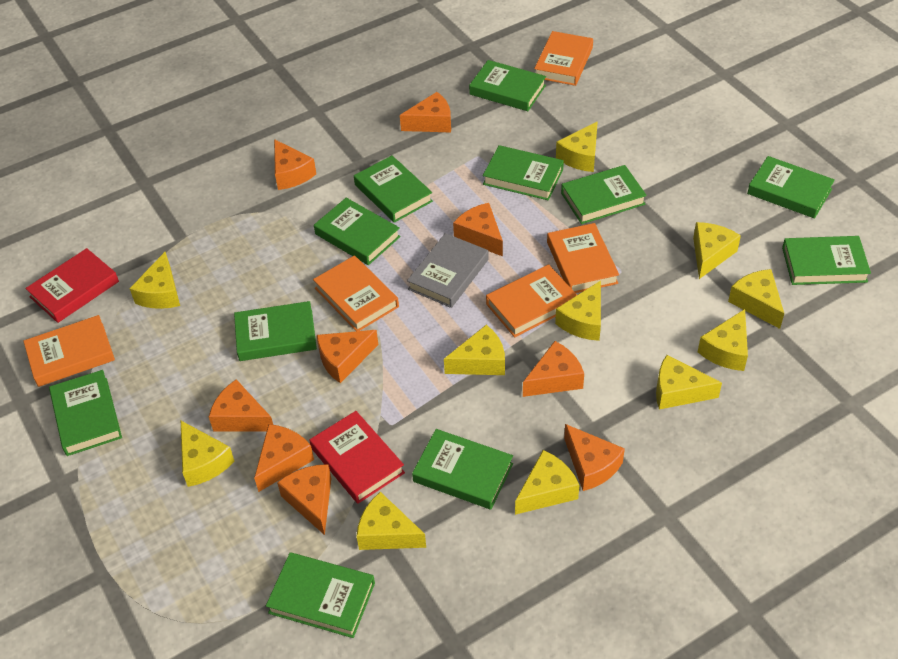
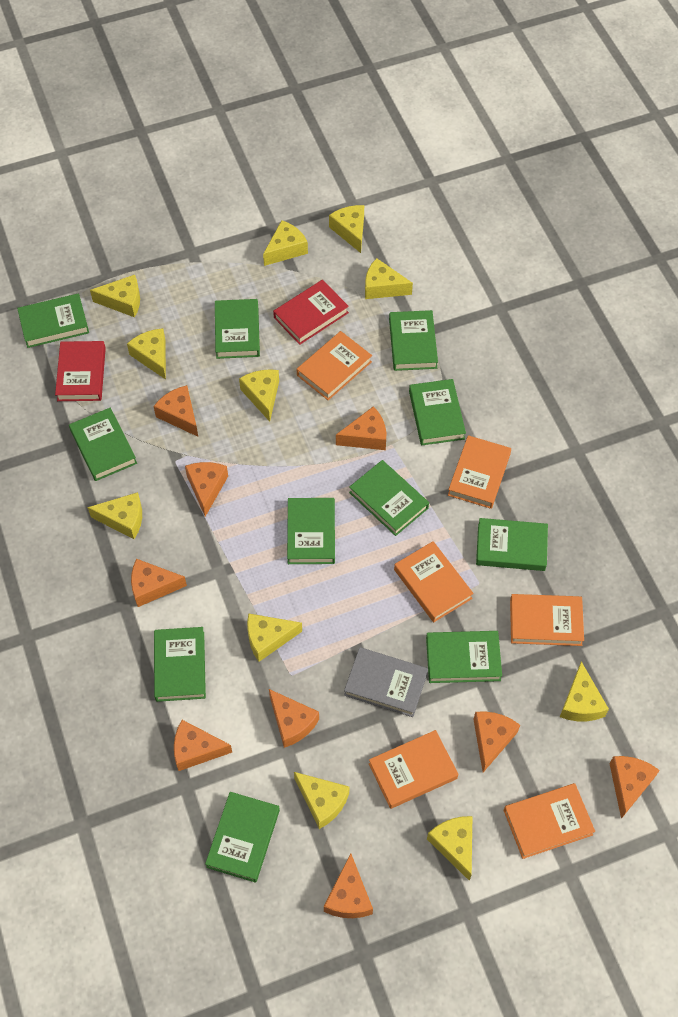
orange book: 5 -> 6

